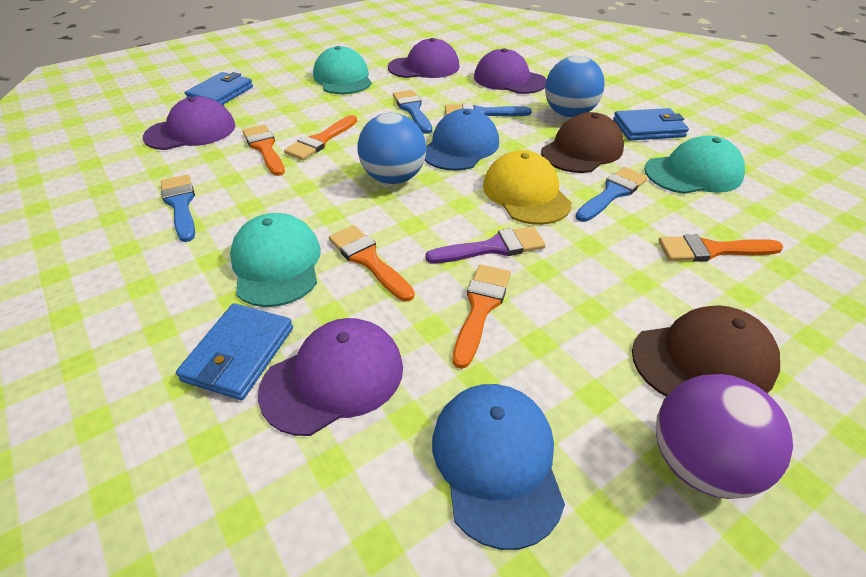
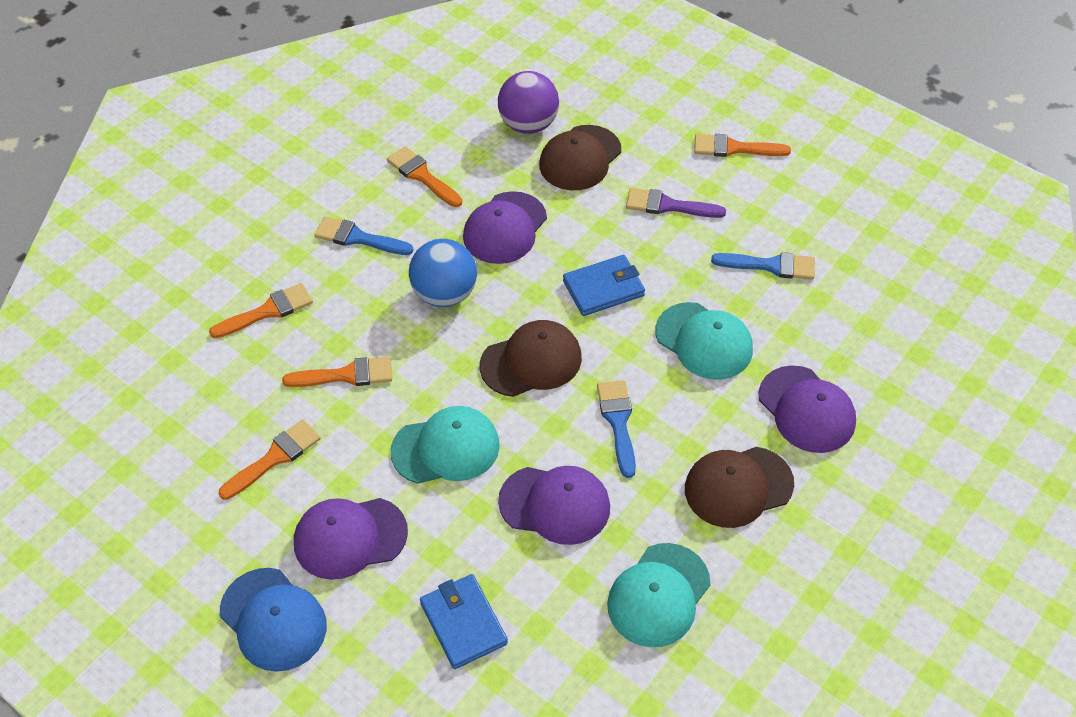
blue ball: 2 -> 1
blue brush: 4 -> 3
blue cap: 2 -> 1
blue wallet: 3 -> 2
brown cap: 2 -> 3
yellow cap: 1 -> 0

